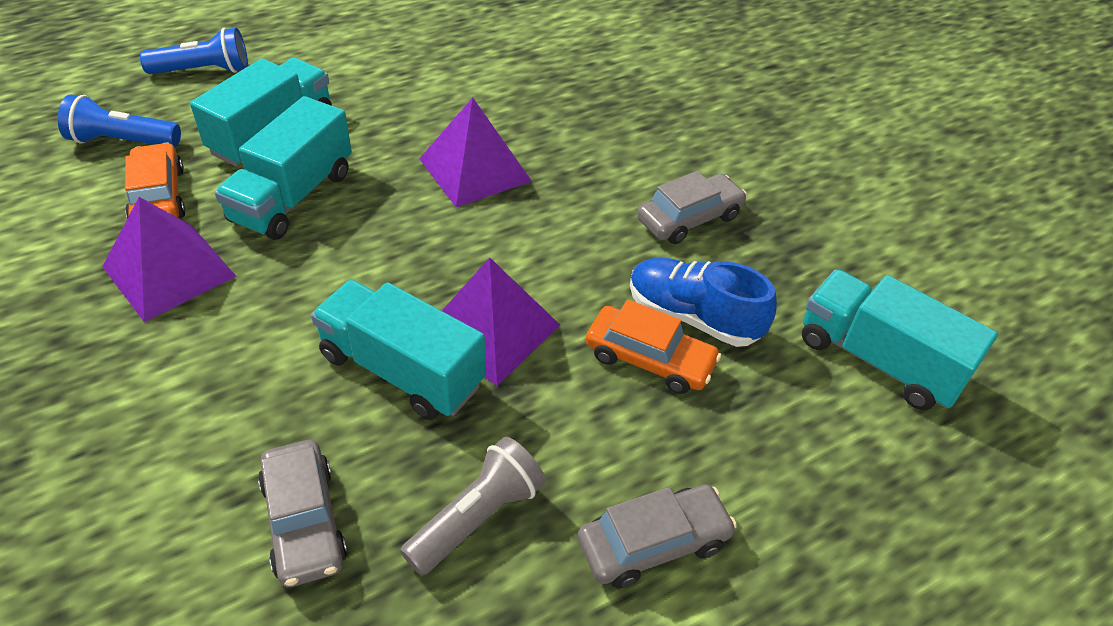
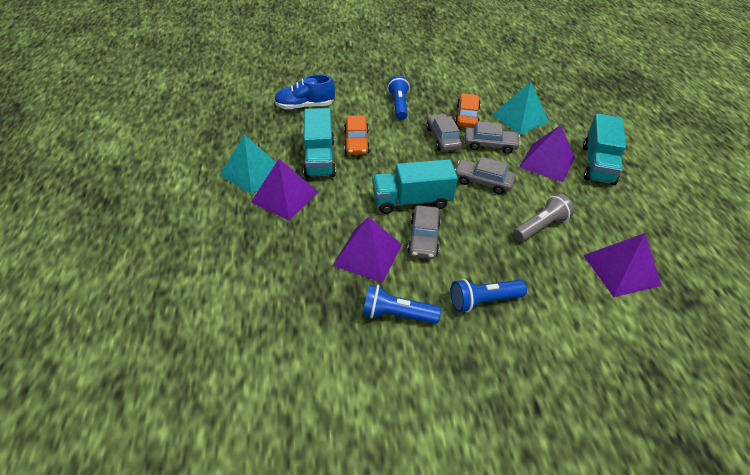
blue flashlight: 2 -> 3
grey car: 3 -> 4
purple pyramid: 3 -> 4
turquoise pyramid: 0 -> 2
turquoise truck: 4 -> 3

